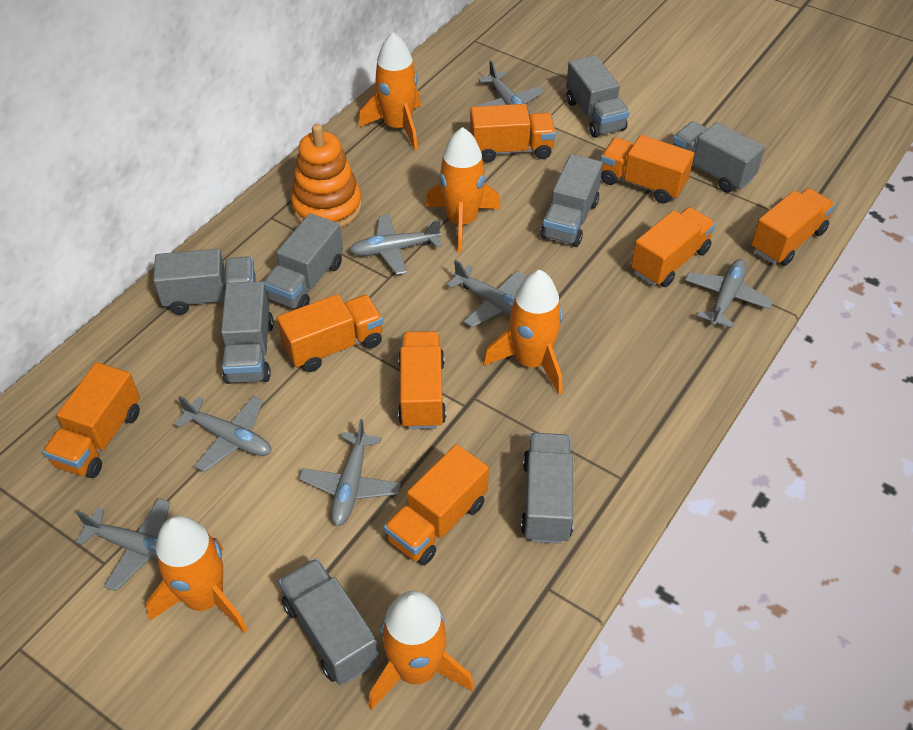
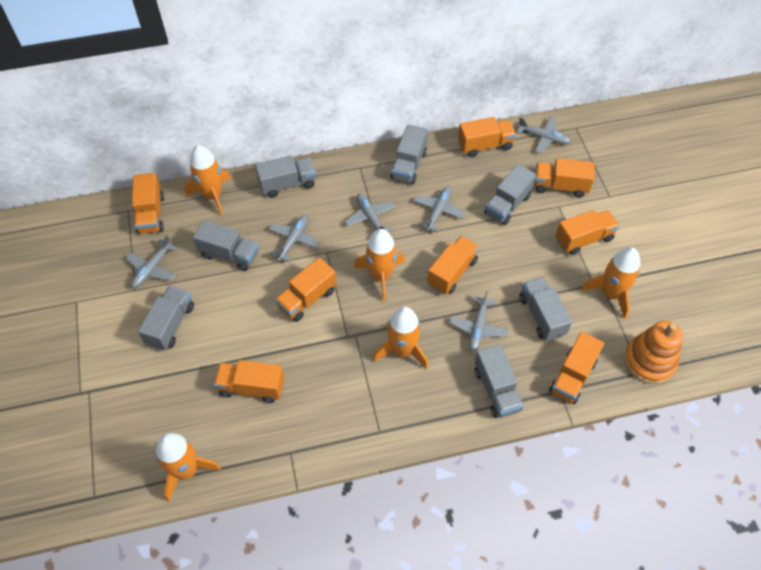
grey plane: 7 -> 6
grey truck: 8 -> 7

